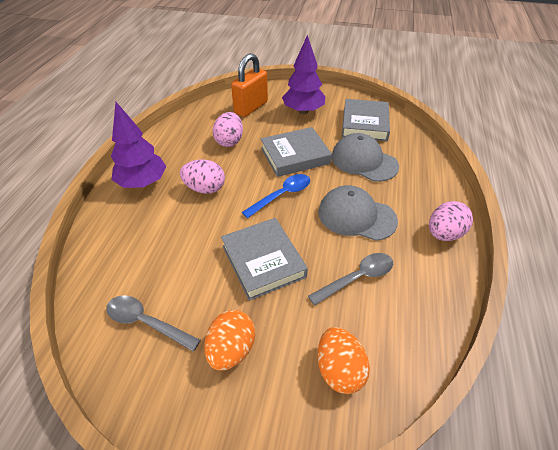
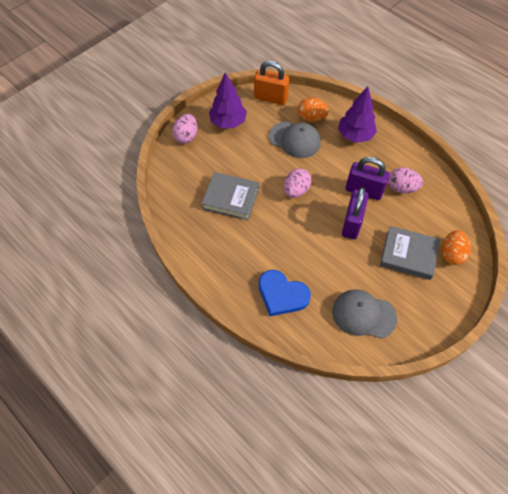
blue heart: 0 -> 1
blue spoon: 1 -> 0
grey book: 3 -> 2
grey spoon: 2 -> 0
purple padlock: 0 -> 2

